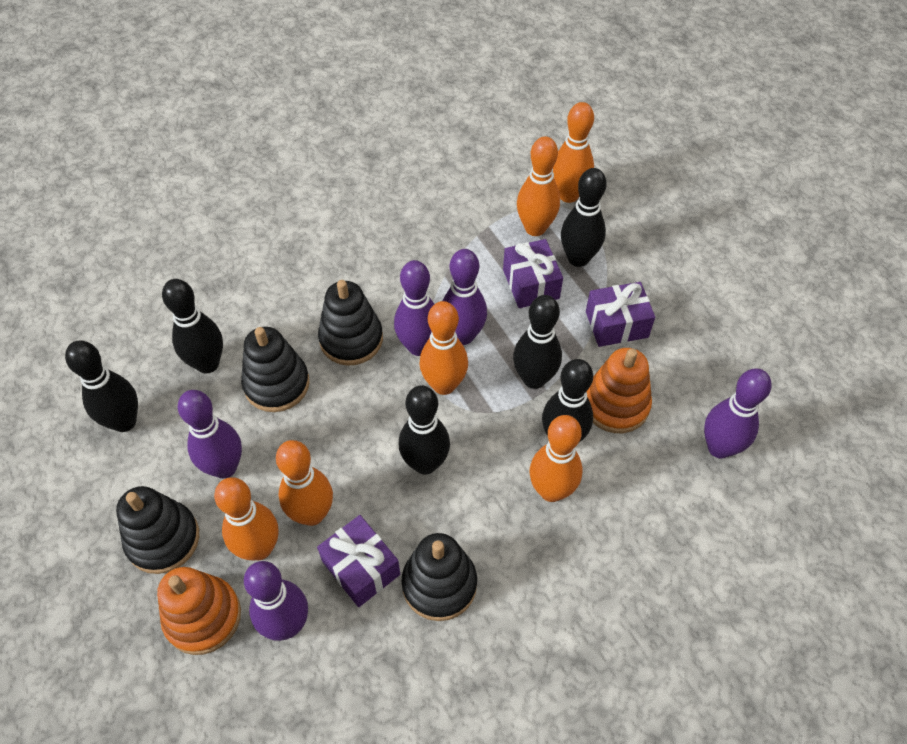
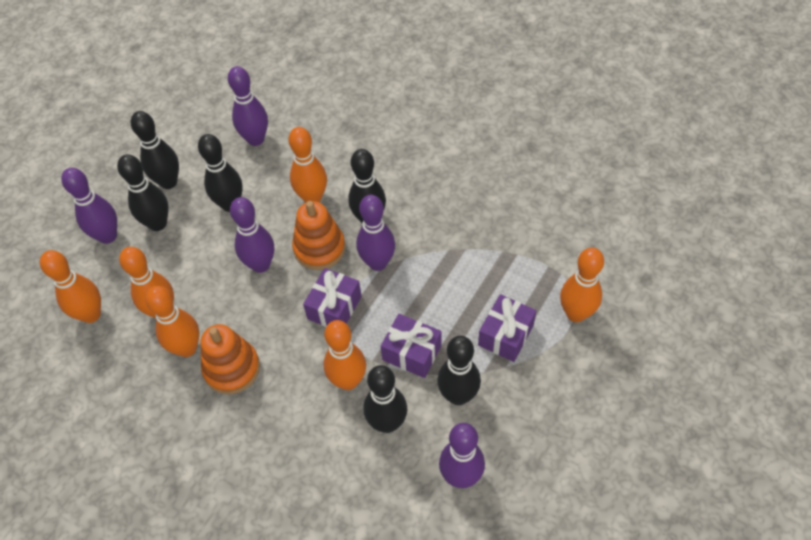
black stacking toy: 4 -> 0

